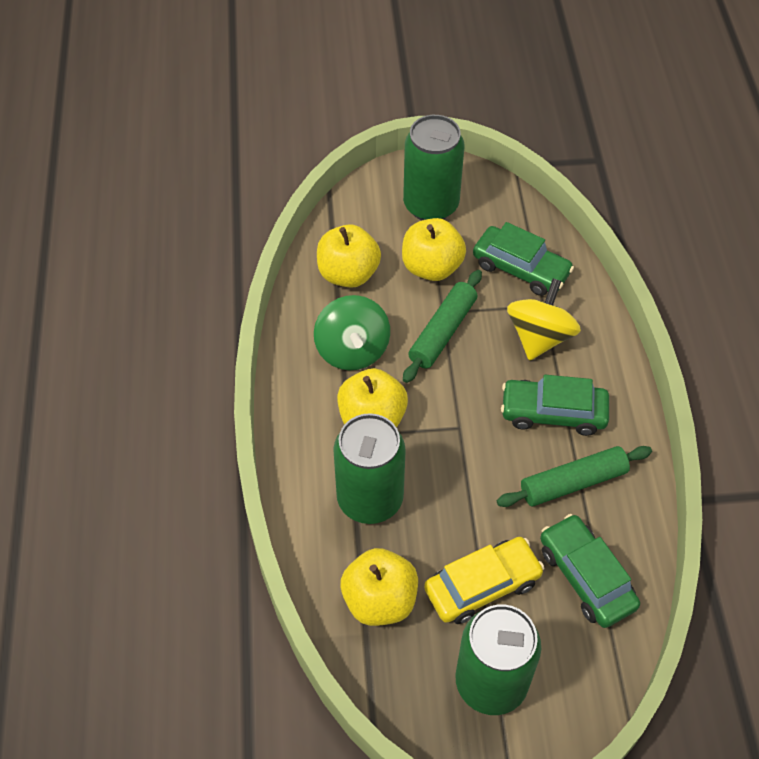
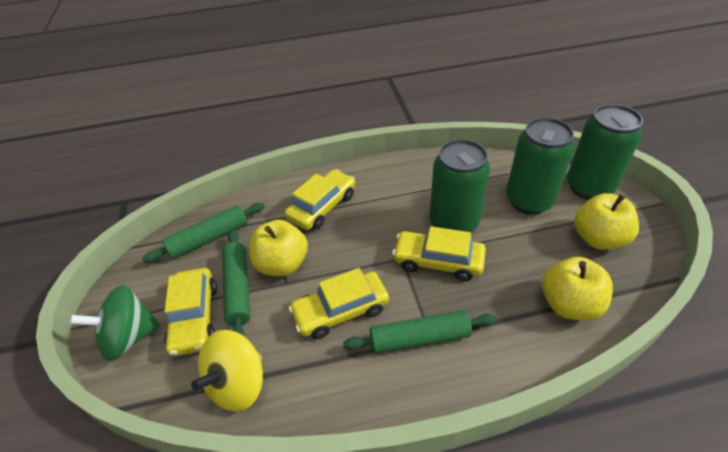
green car: 3 -> 0
green rolling pin: 2 -> 3
yellow apple: 4 -> 3
yellow car: 1 -> 4

